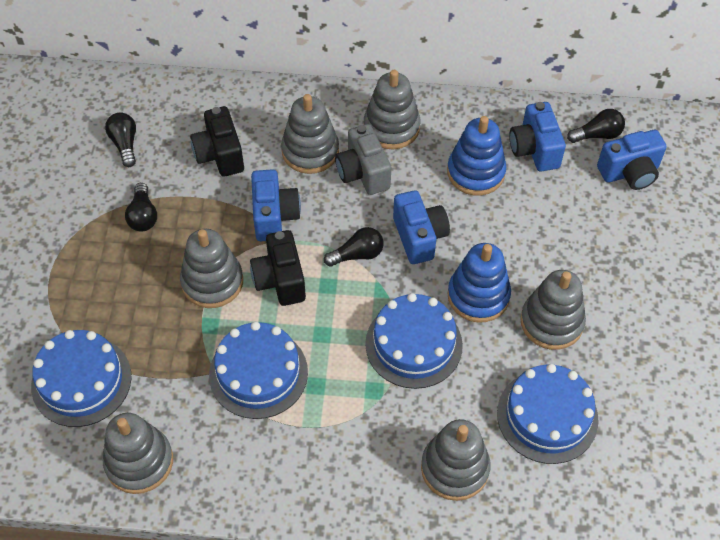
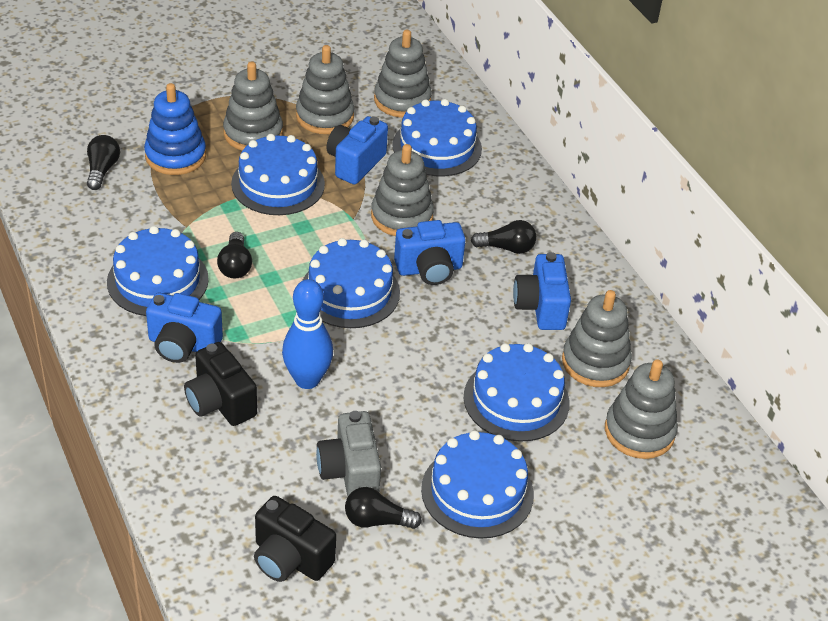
blue bowling pin: 0 -> 1
blue cake: 4 -> 6
blue stacking toy: 2 -> 1

